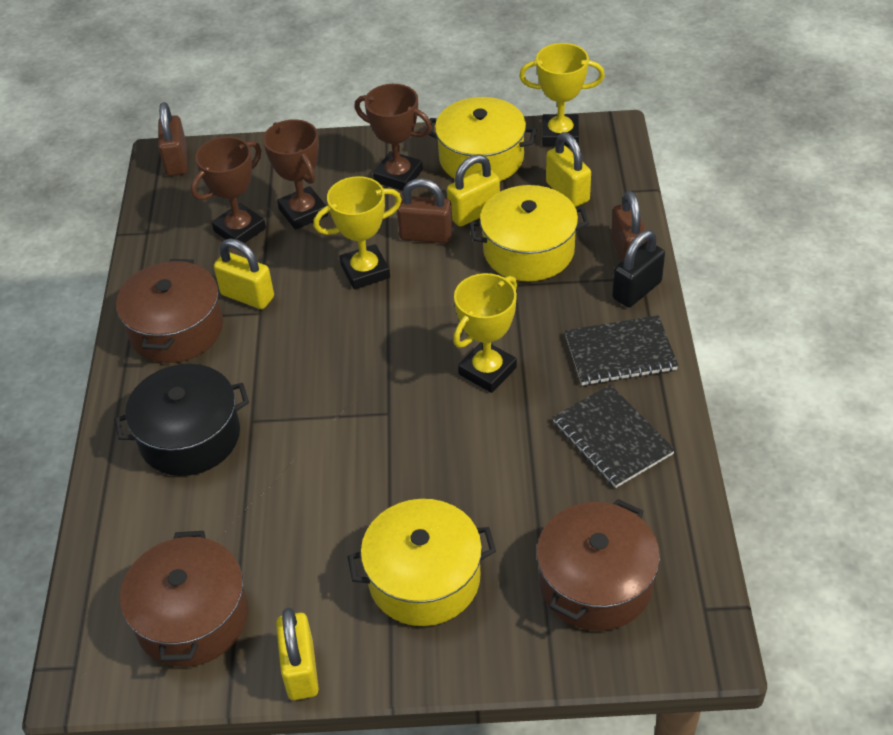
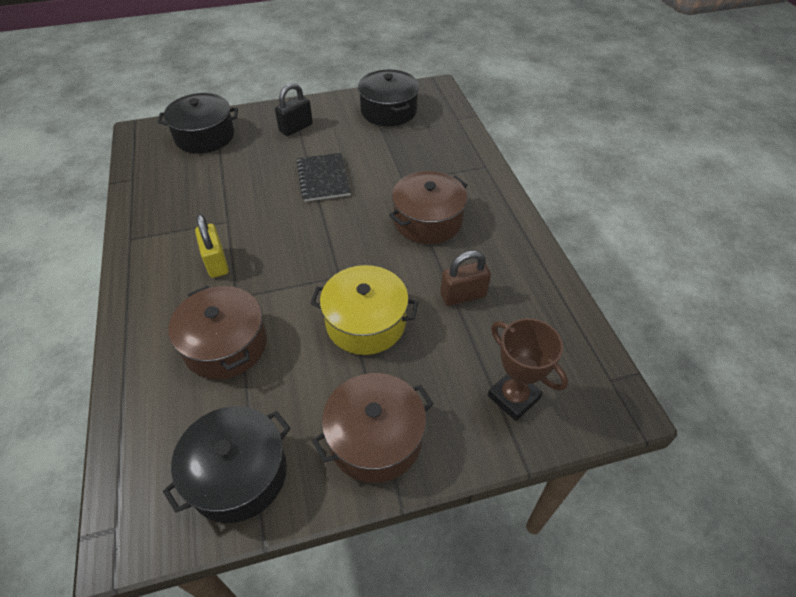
black notebook: 2 -> 1
black pot: 1 -> 3
brown padlock: 3 -> 1
brown trophy: 3 -> 1
yellow padlock: 4 -> 1
yellow pot: 3 -> 1
yellow trophy: 3 -> 0

